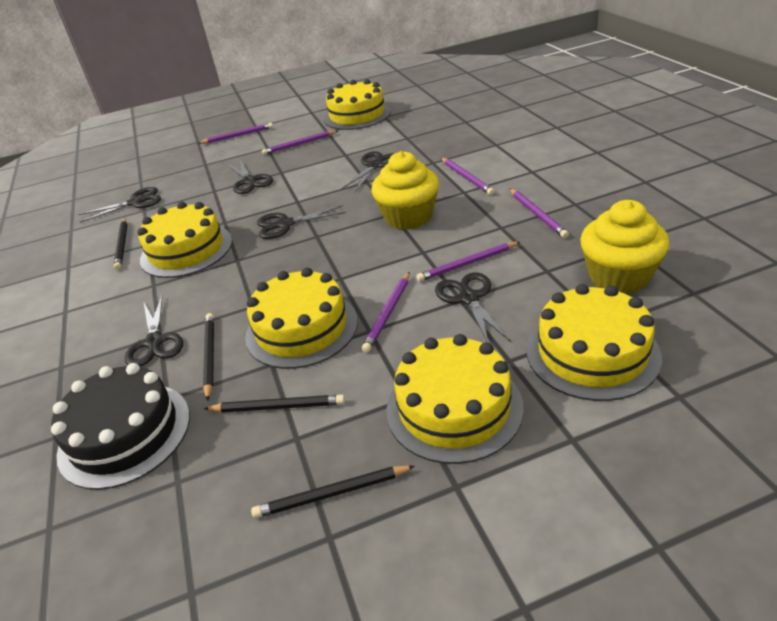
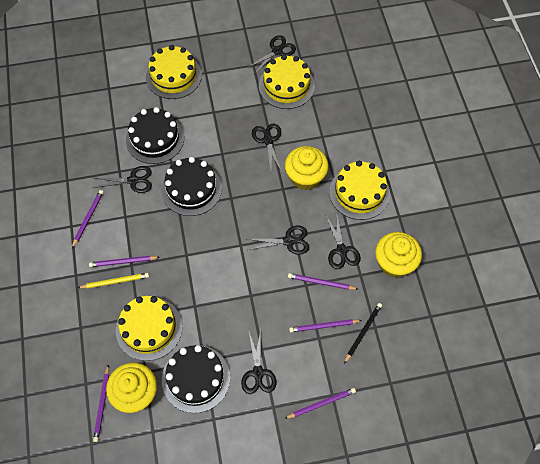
black cake: 1 -> 3
black pencil: 4 -> 1
yellow cake: 5 -> 4
yellow cupcake: 2 -> 3
yellow pencil: 0 -> 1

